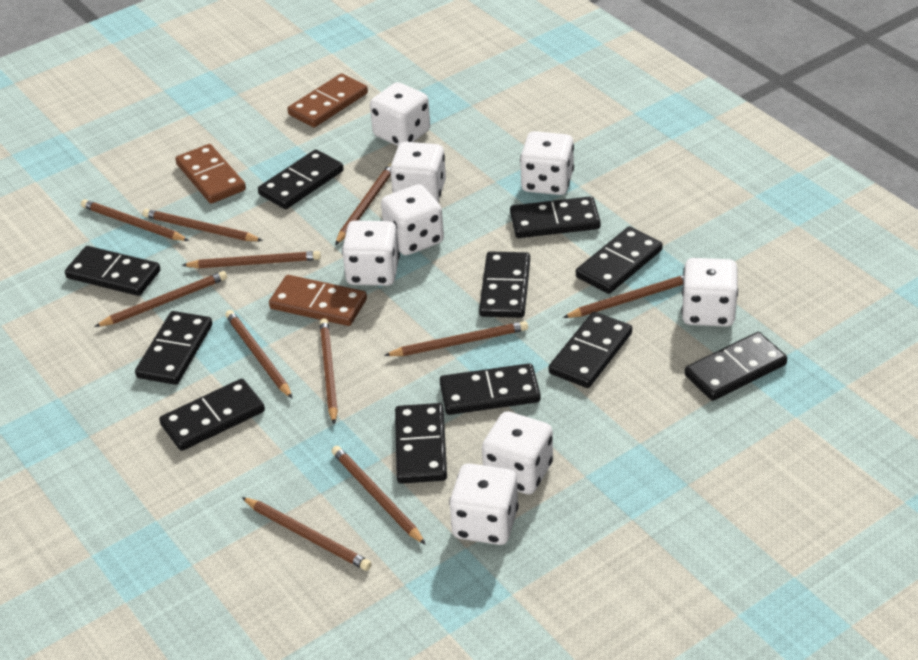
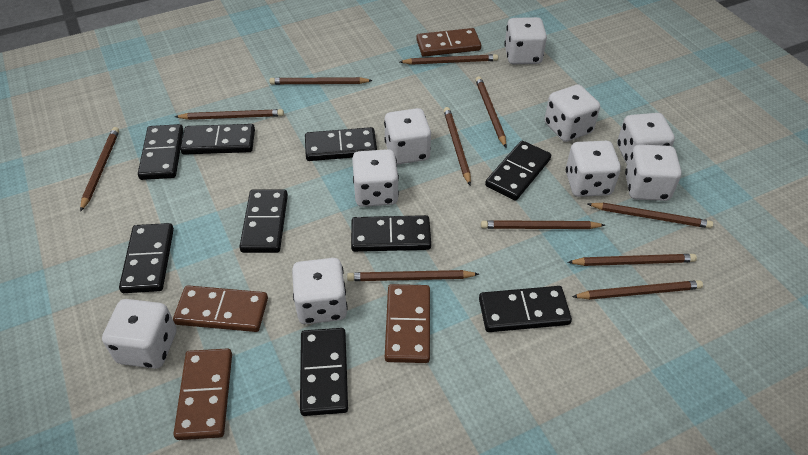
black domino: 11 -> 9
brown domino: 3 -> 4
white dice: 8 -> 9

